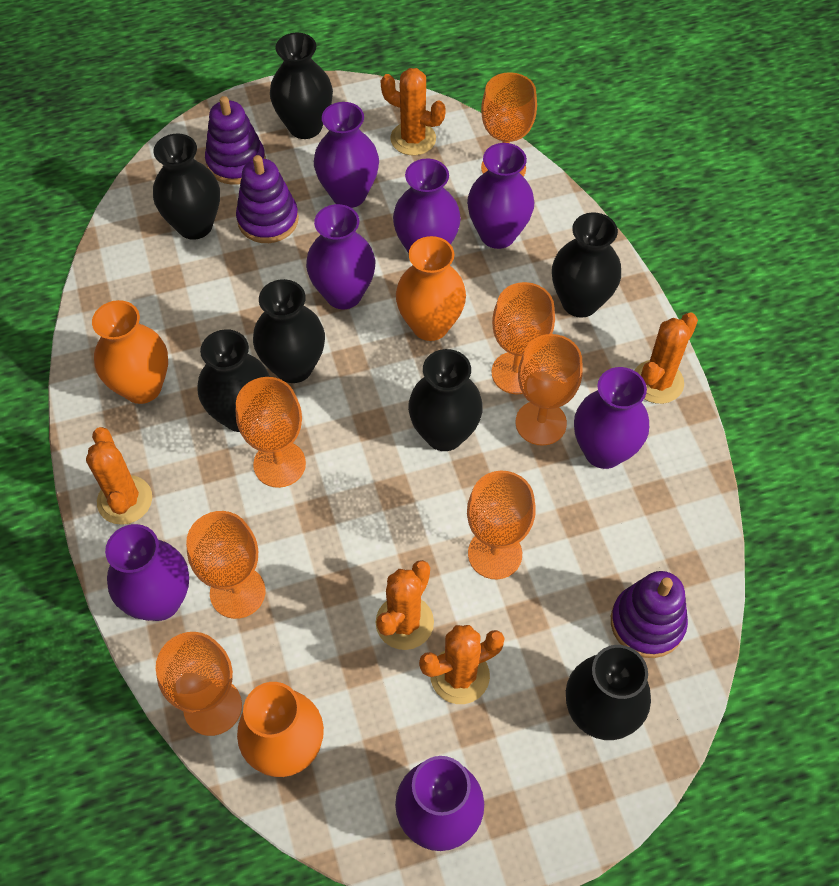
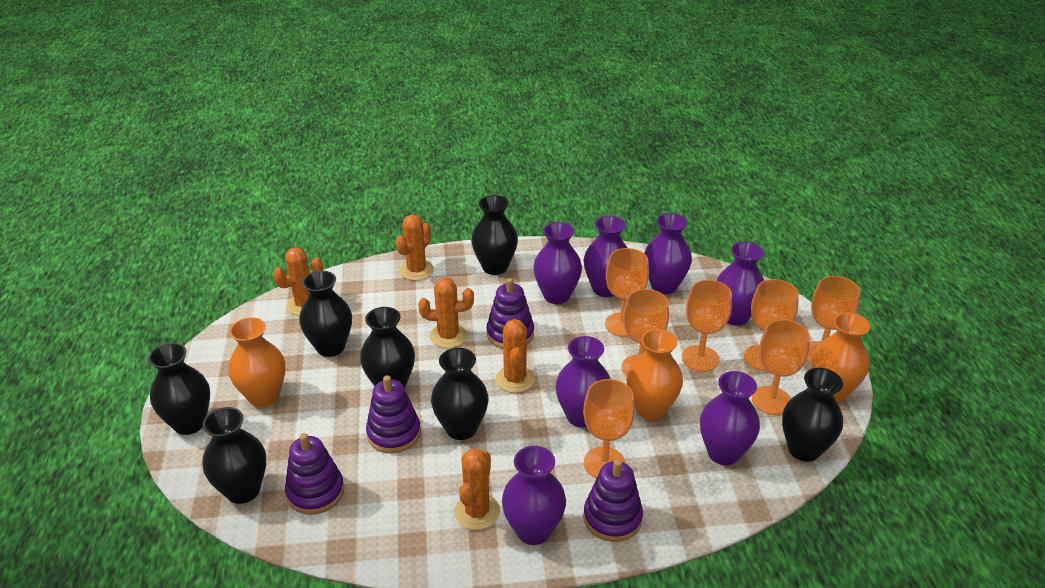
purple stacking toy: 3 -> 4

